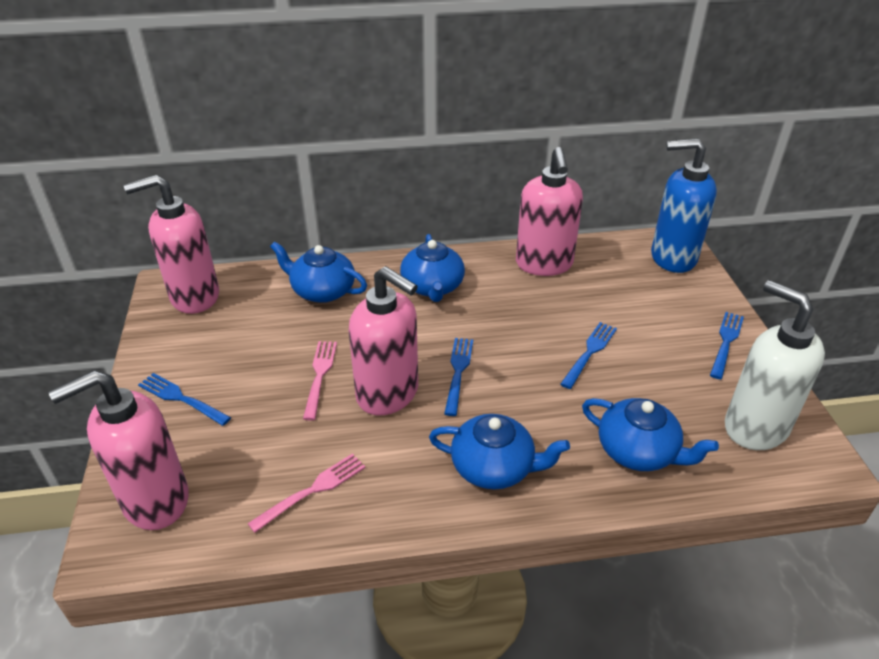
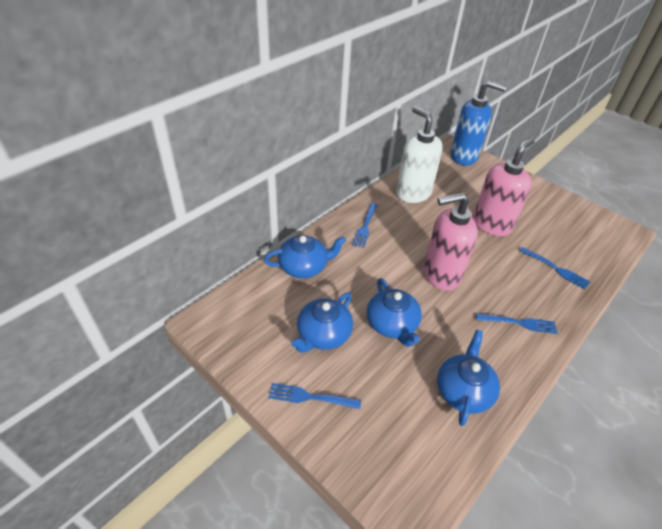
pink fork: 2 -> 0
pink soap dispenser: 4 -> 2

